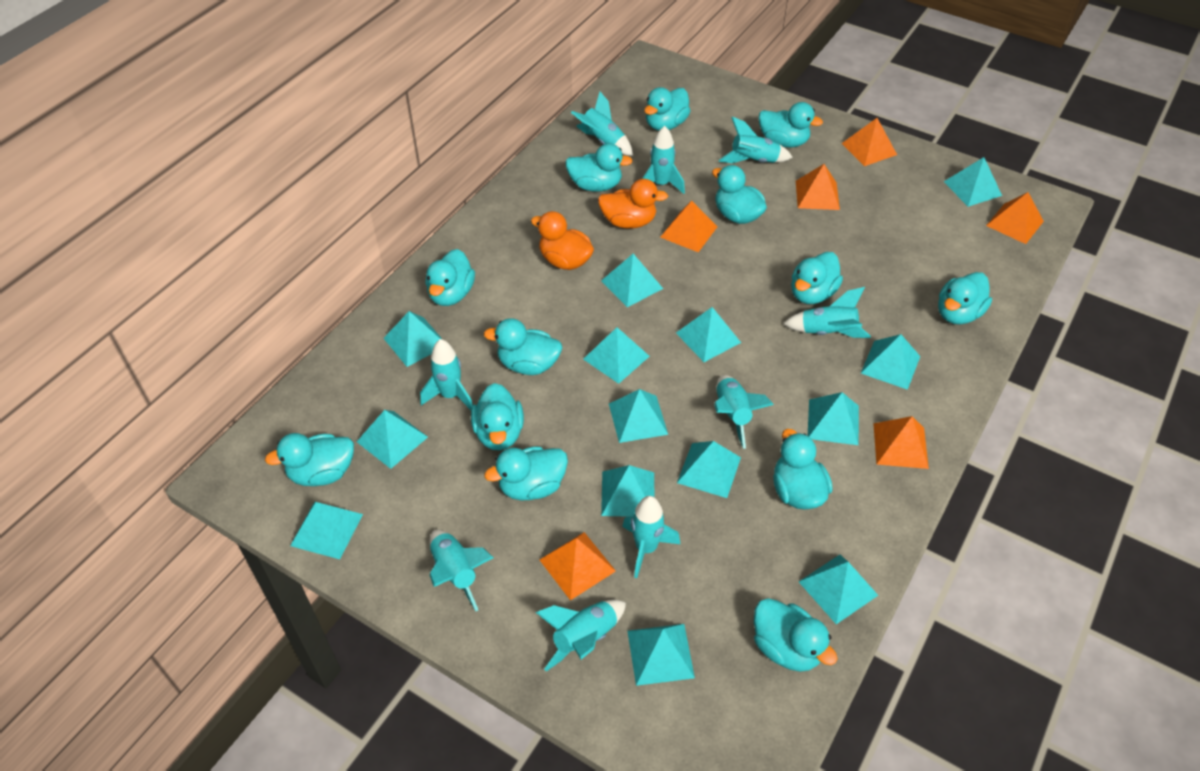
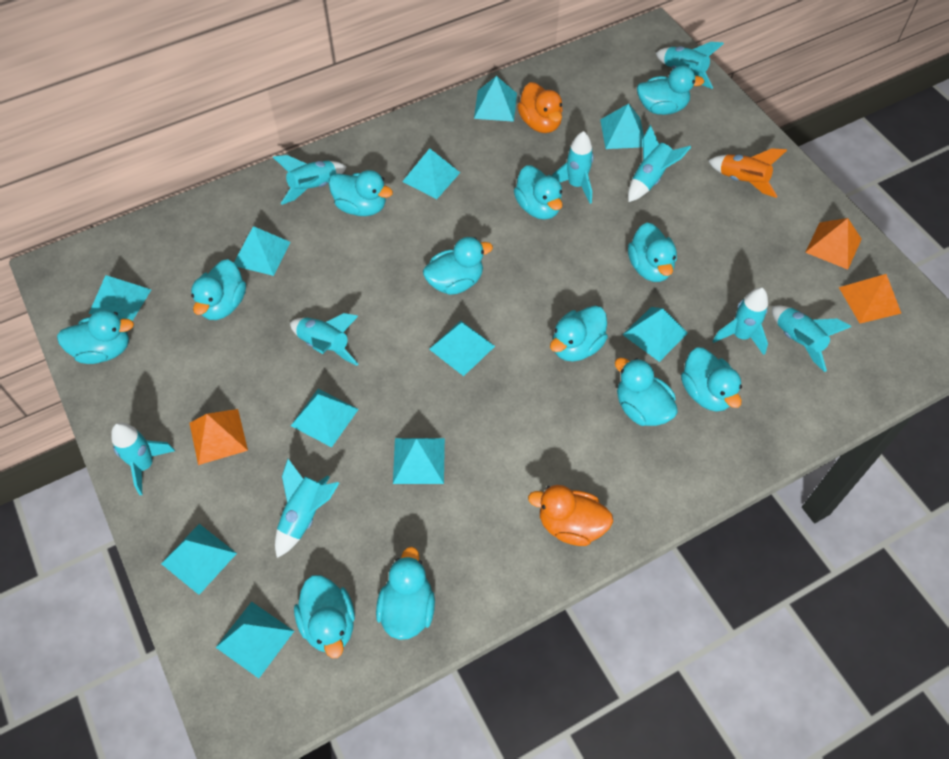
orange pyramid: 6 -> 3
orange rocket: 0 -> 1
turquoise duck: 13 -> 12
turquoise pyramid: 14 -> 11

